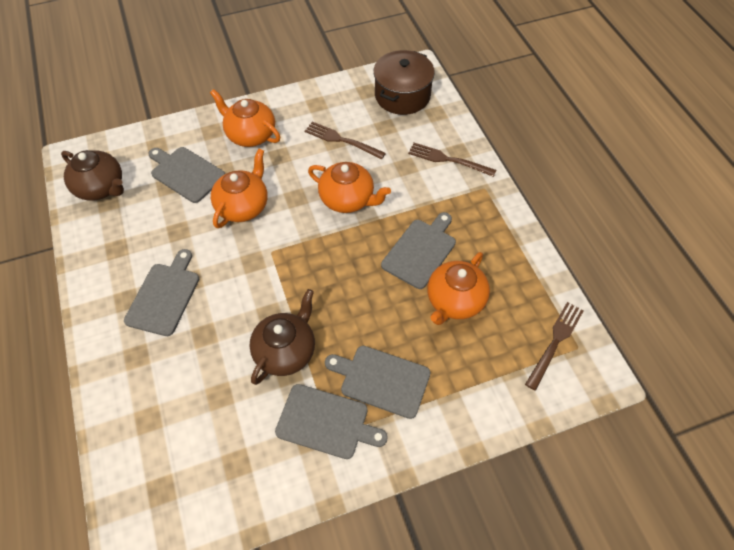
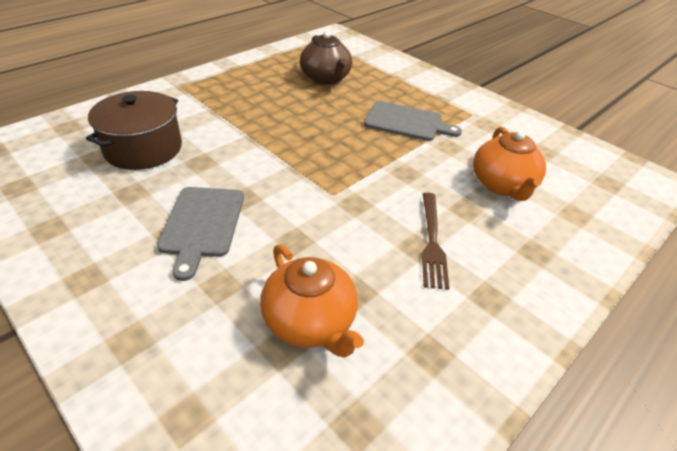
brown fork: 3 -> 1
brown teapot: 2 -> 1
grey cutting board: 5 -> 2
orange teapot: 4 -> 2

